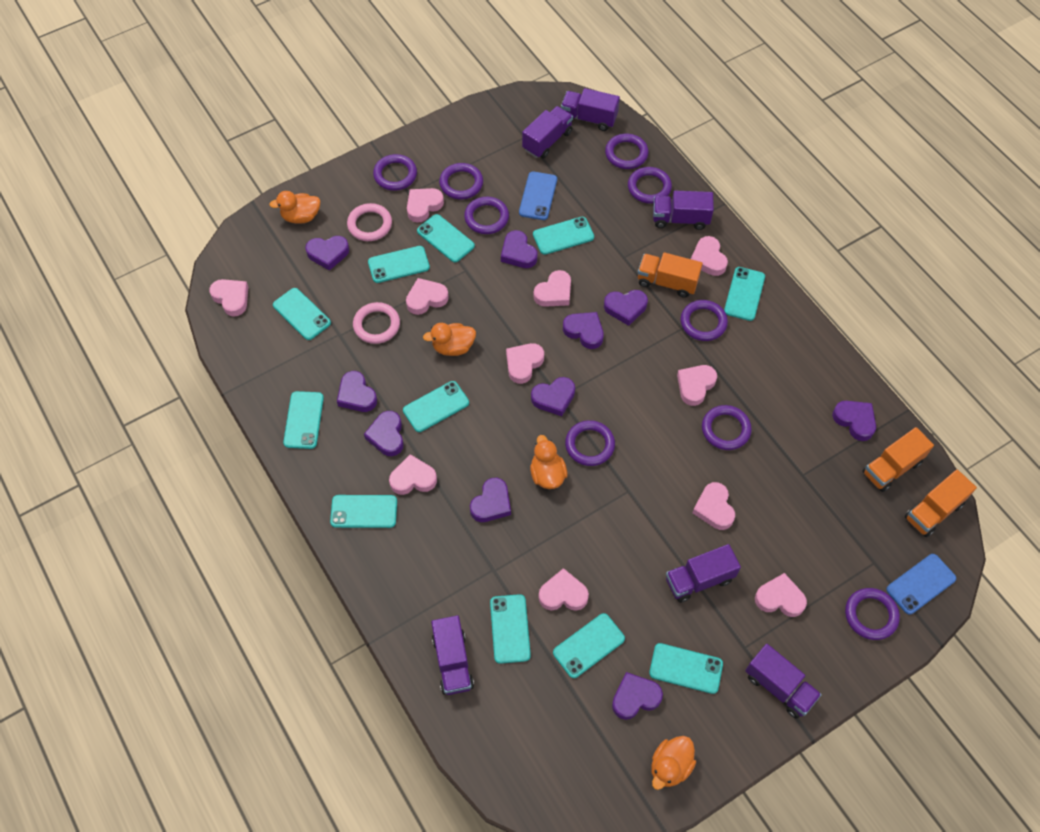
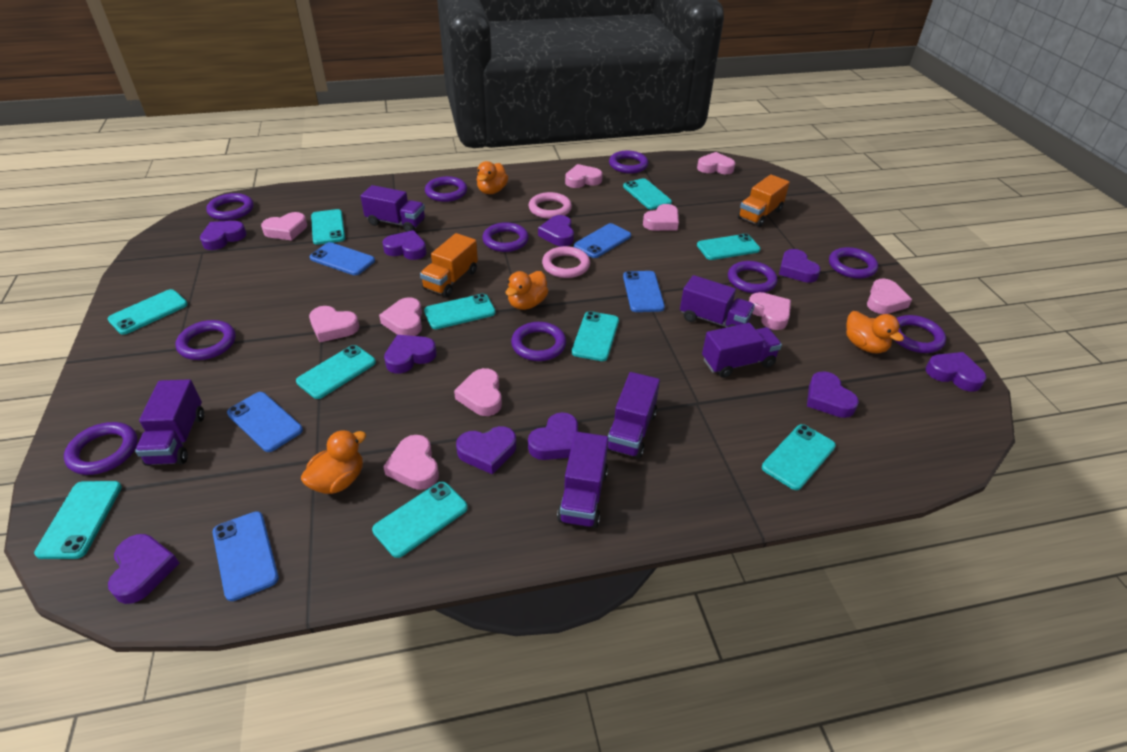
blue phone: 2 -> 5
orange truck: 3 -> 2
pink heart: 11 -> 10
purple ring: 9 -> 10
turquoise phone: 11 -> 10

